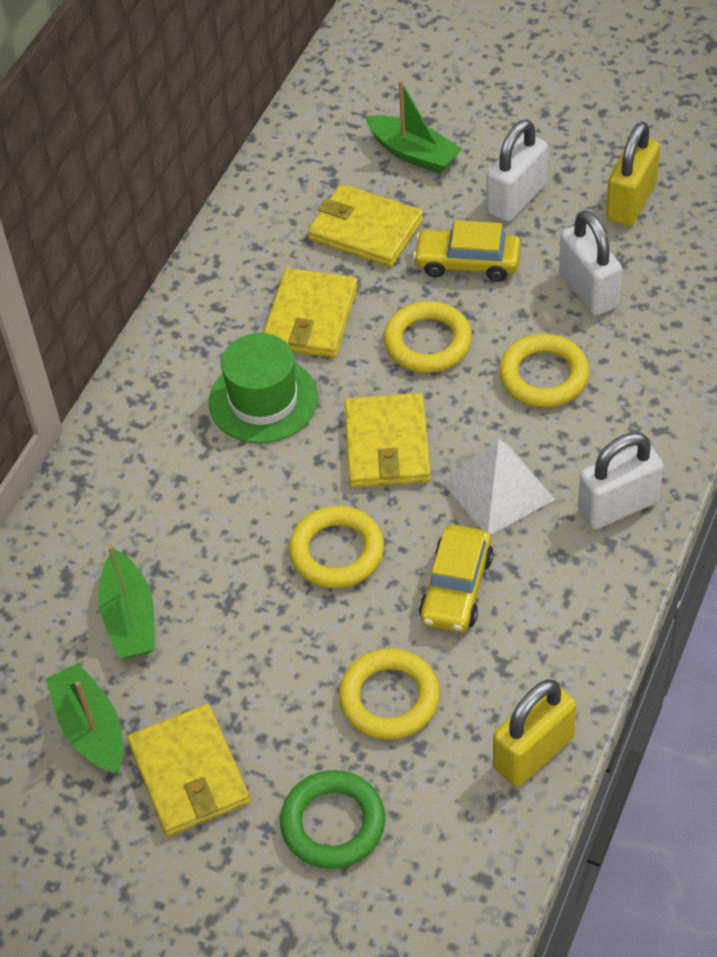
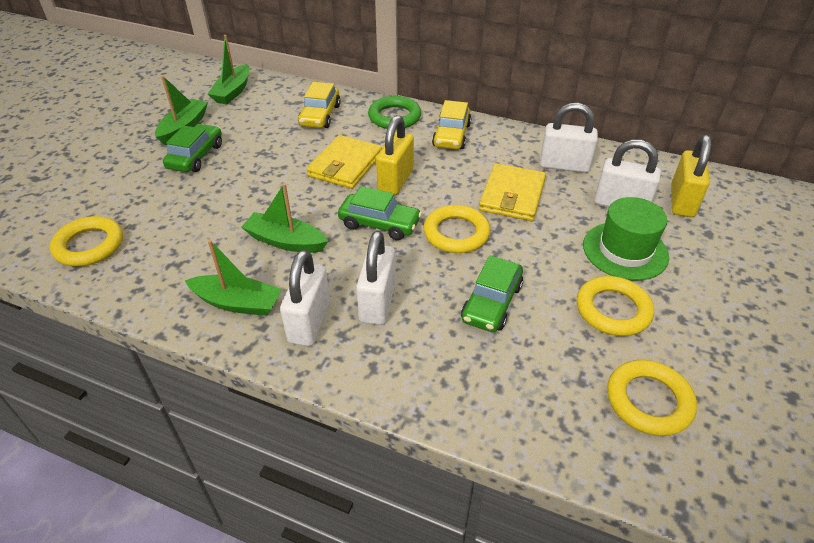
green boat: 3 -> 4
green car: 0 -> 3
white padlock: 3 -> 4
white pyramid: 1 -> 0
yellow wallet: 4 -> 2

